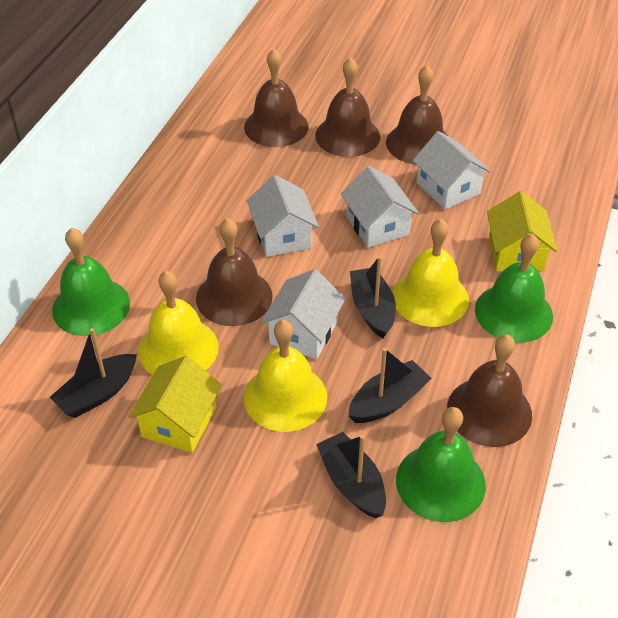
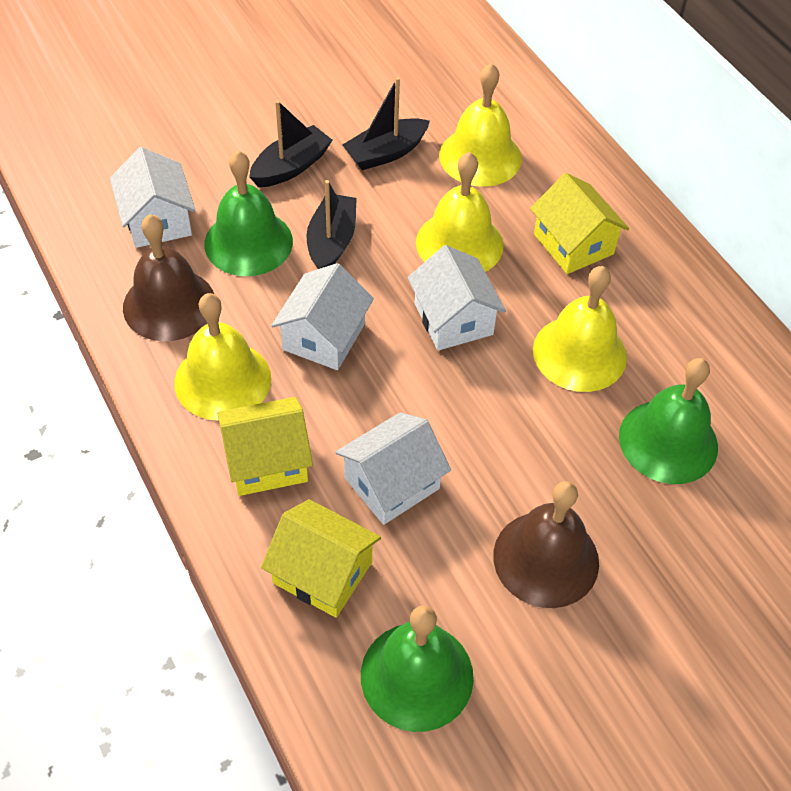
black boat: 4 -> 3
brown bell: 5 -> 2
yellow bell: 3 -> 4
yellow house: 2 -> 3

